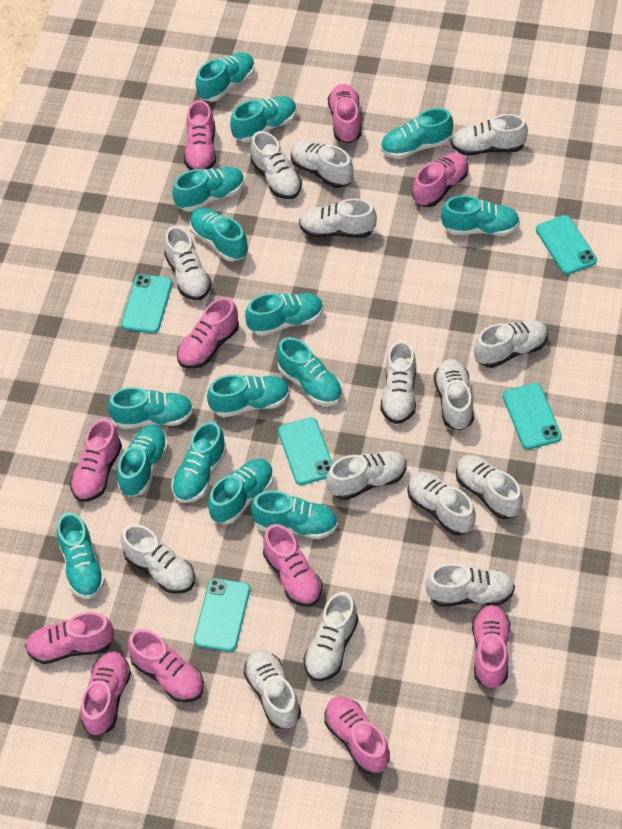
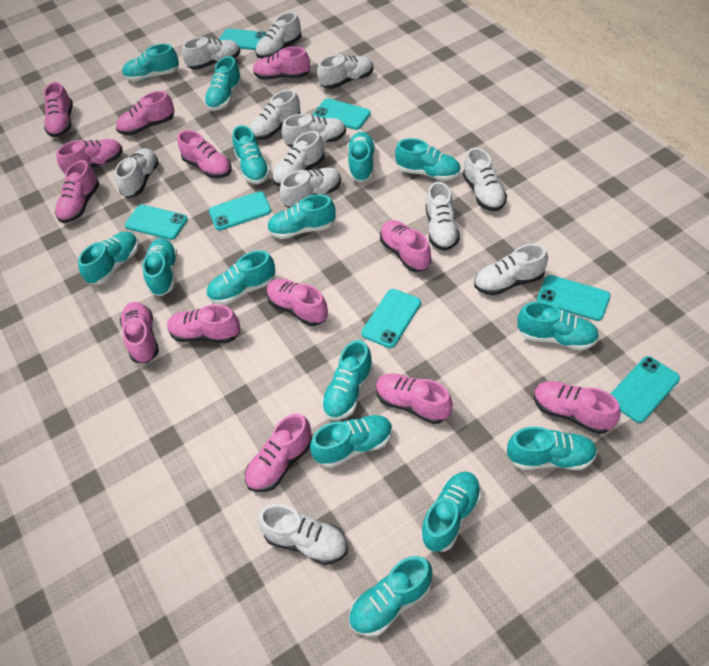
pink shoe: 11 -> 13
turquoise phone: 5 -> 7
white shoe: 15 -> 12

